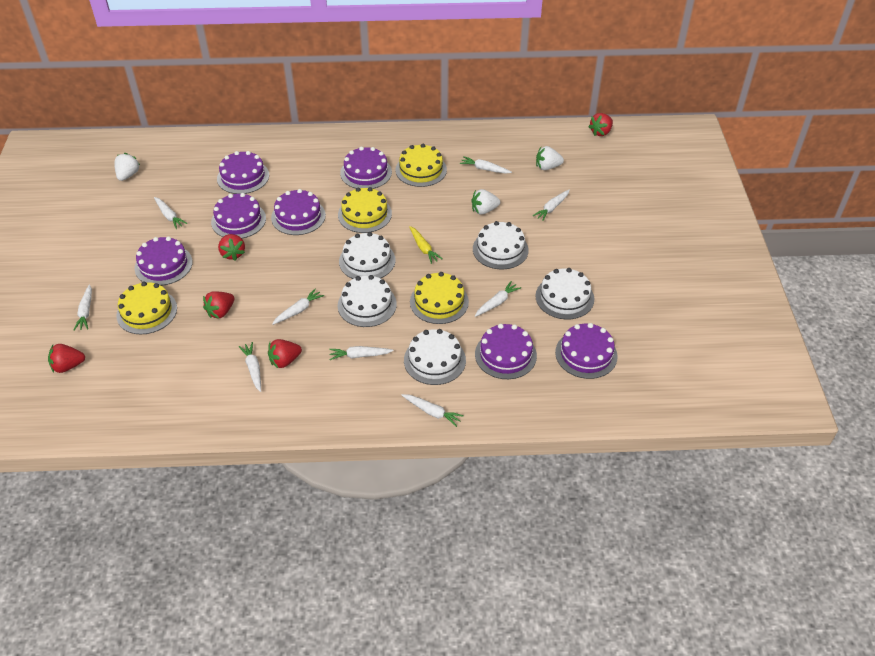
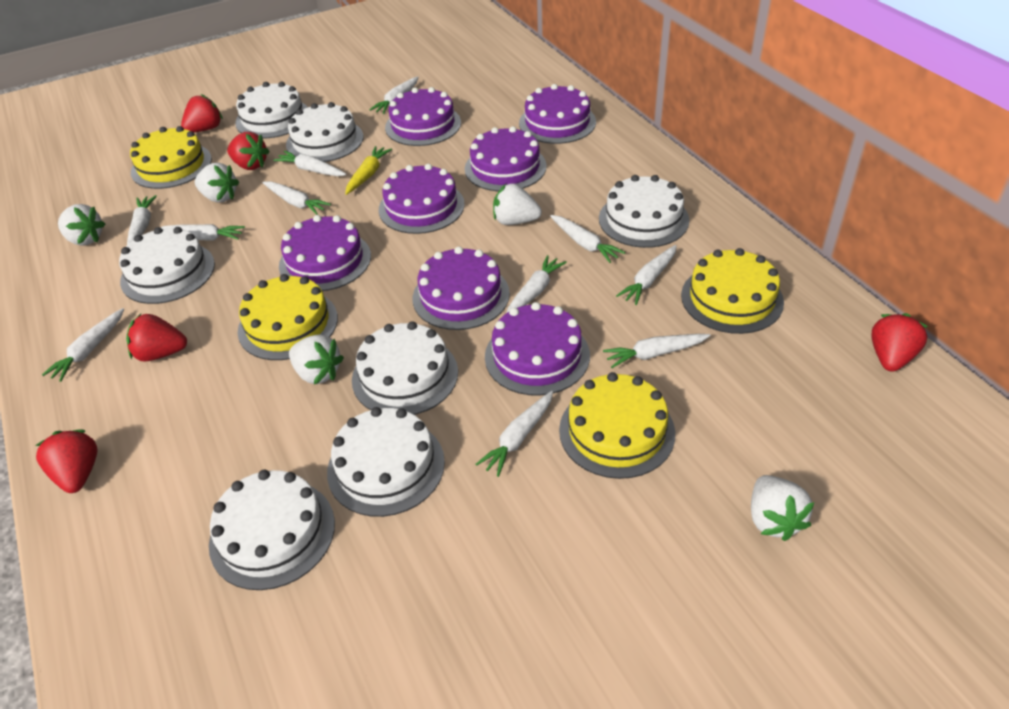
white cake: 5 -> 7
white carrot: 9 -> 11
white strawberry: 3 -> 5

